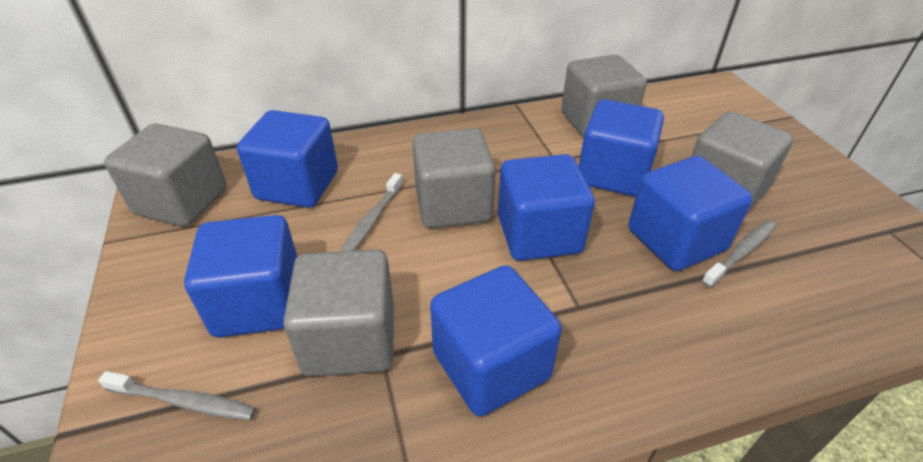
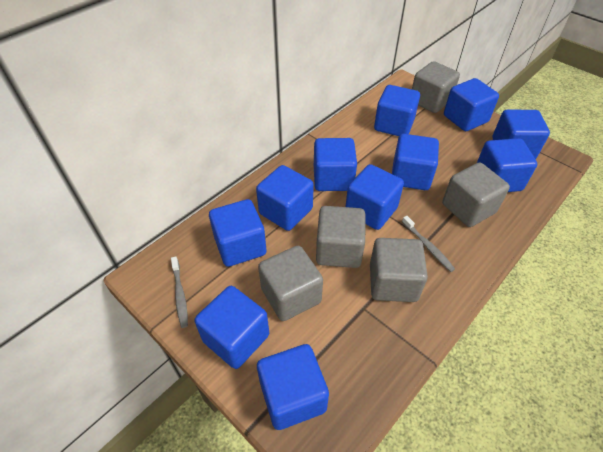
blue cube: 6 -> 11
grey toothbrush: 3 -> 2

